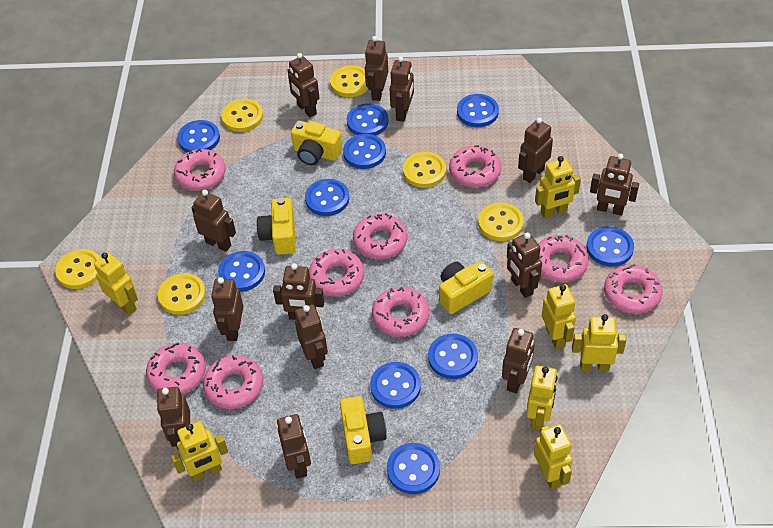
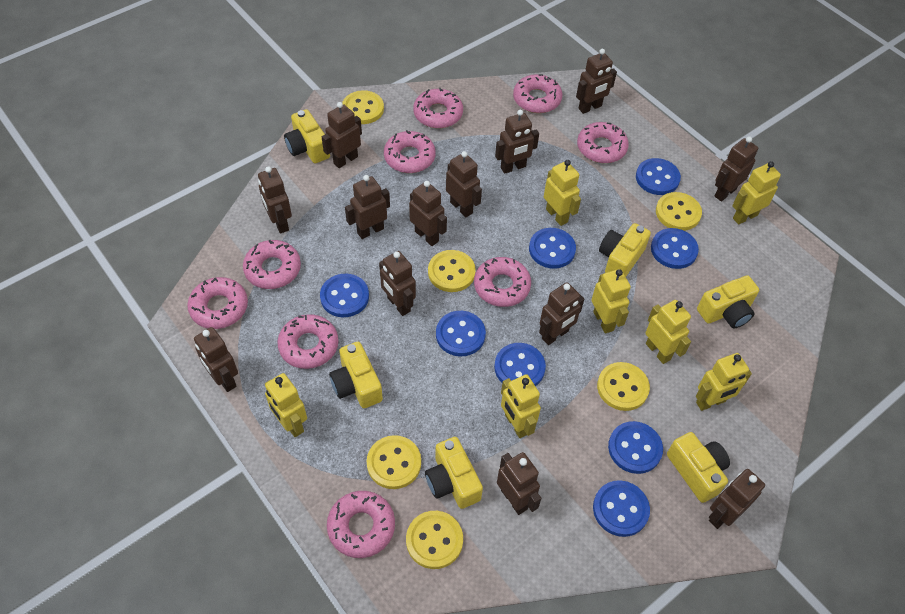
blue button: 10 -> 8
yellow camera: 4 -> 6

